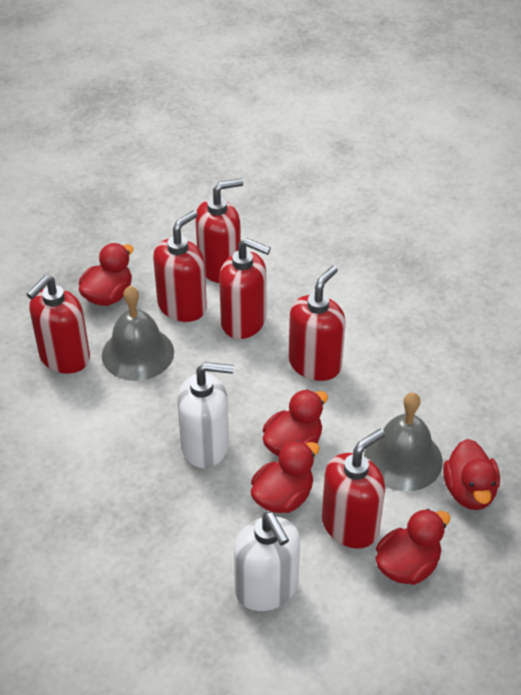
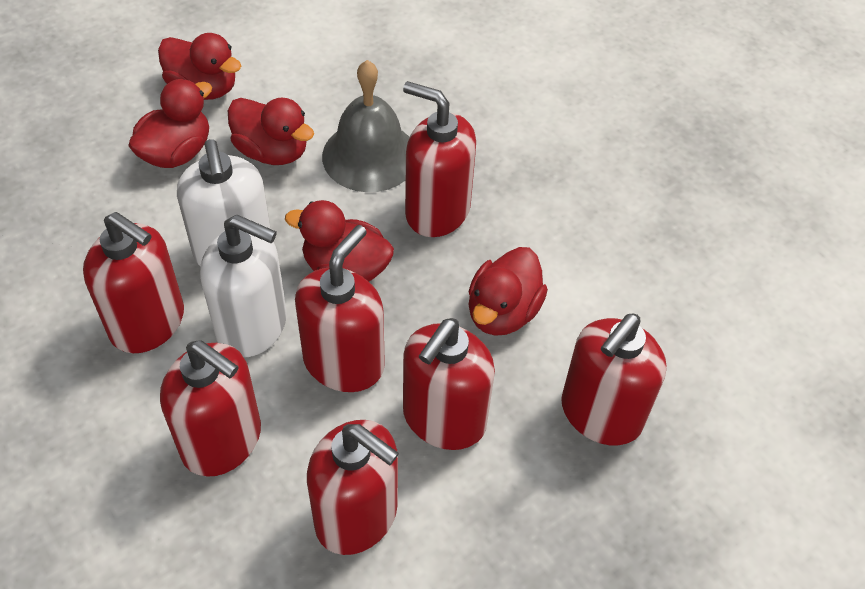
grey bell: 2 -> 1
red soap dispenser: 6 -> 7

